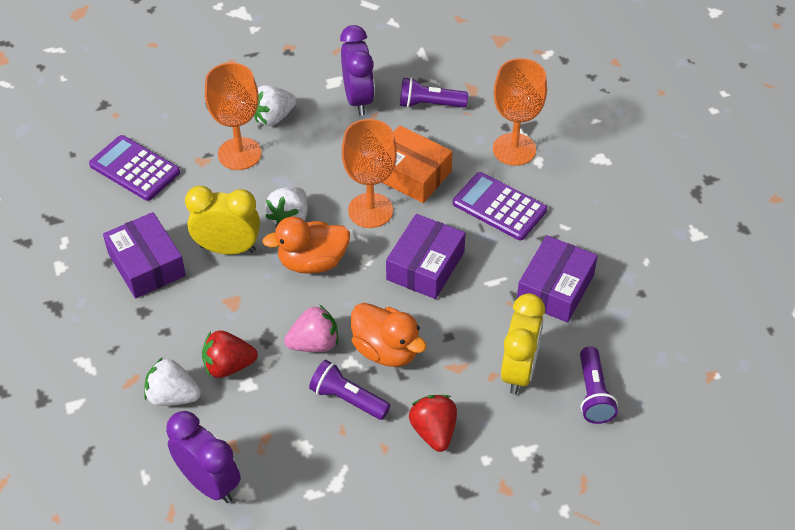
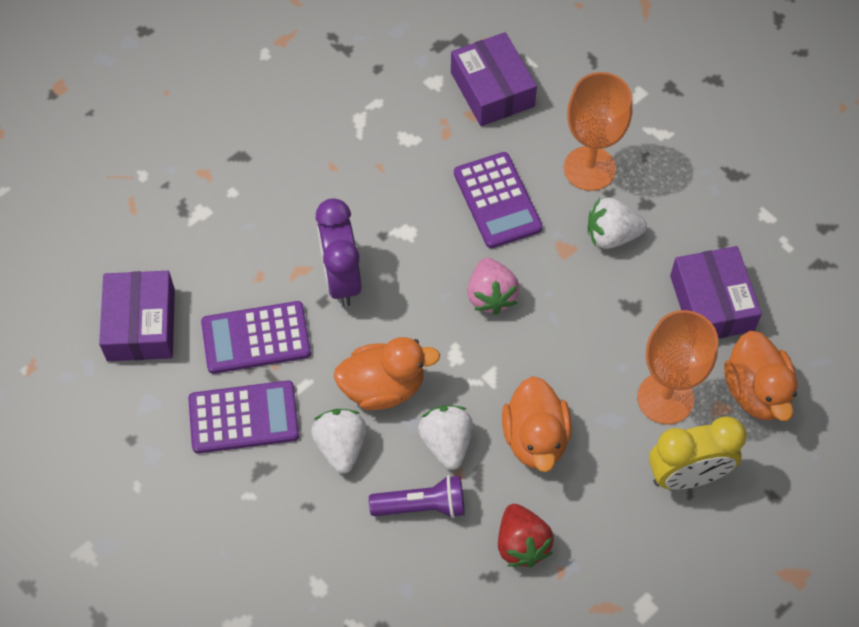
orange box: 1 -> 0
orange duck: 2 -> 3
orange goblet: 3 -> 2
purple calculator: 2 -> 3
purple clock: 2 -> 1
purple flashlight: 3 -> 1
red strawberry: 2 -> 1
yellow clock: 2 -> 1

